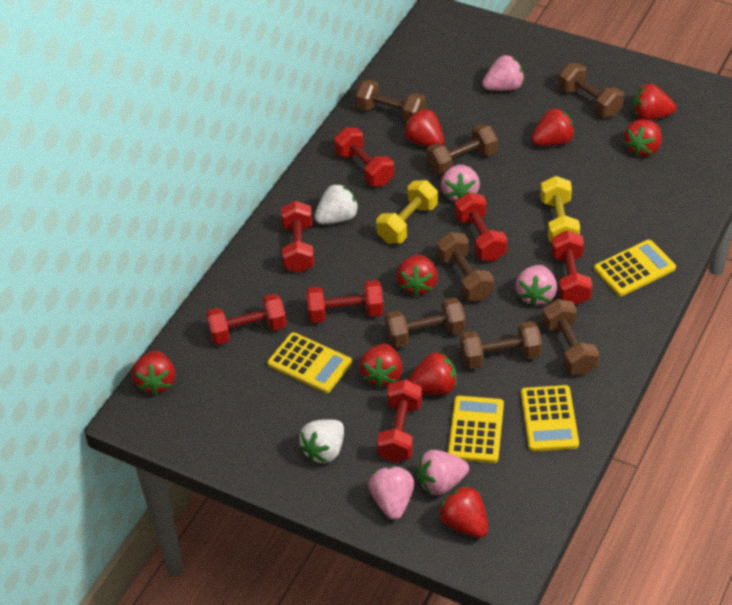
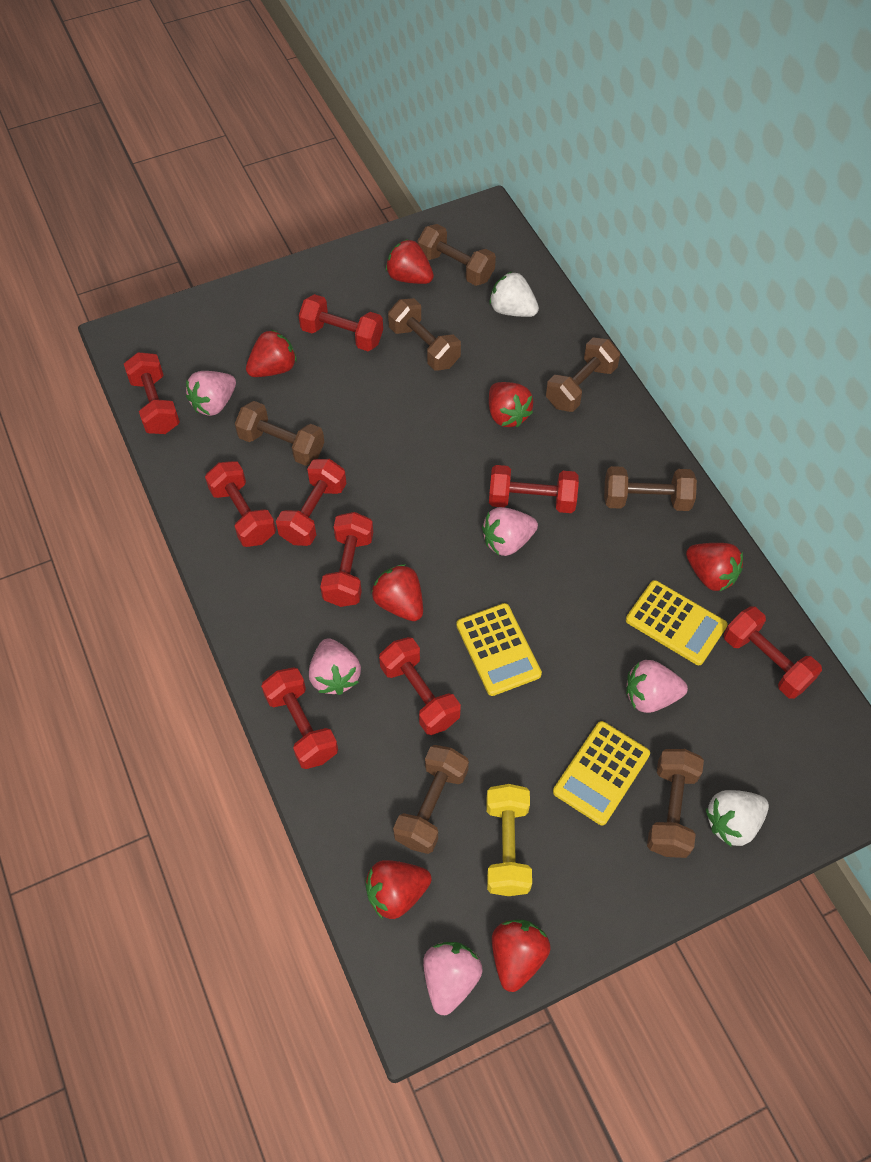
red dumbbell: 7 -> 9
red strawberry: 9 -> 7
yellow calculator: 4 -> 3
yellow dumbbell: 2 -> 1

